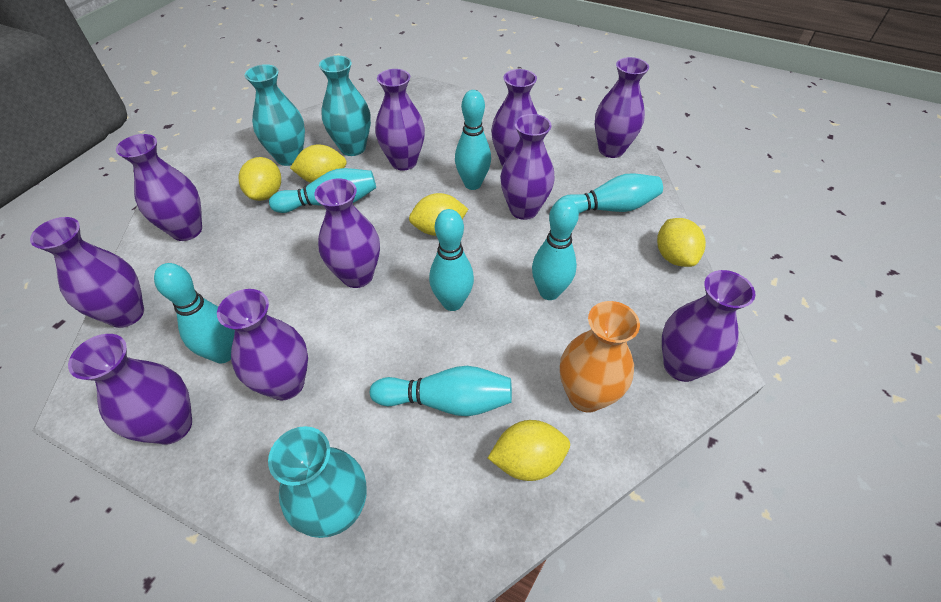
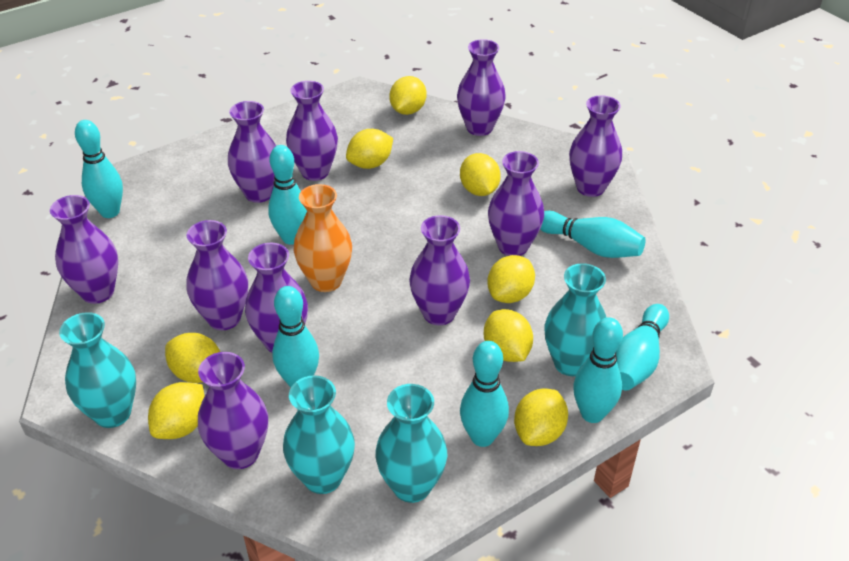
turquoise vase: 3 -> 4
yellow lemon: 5 -> 8

